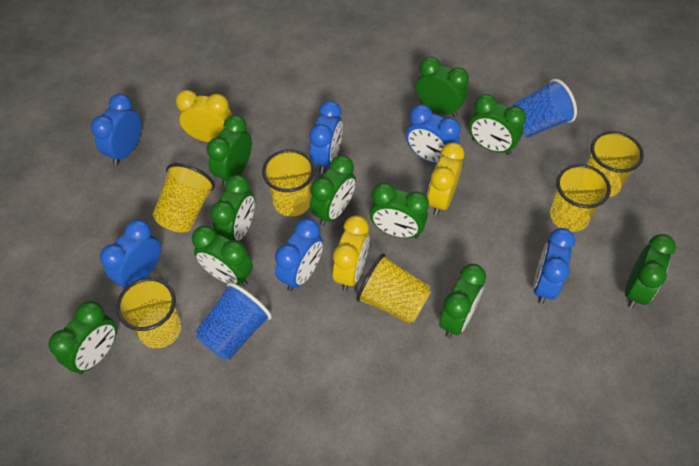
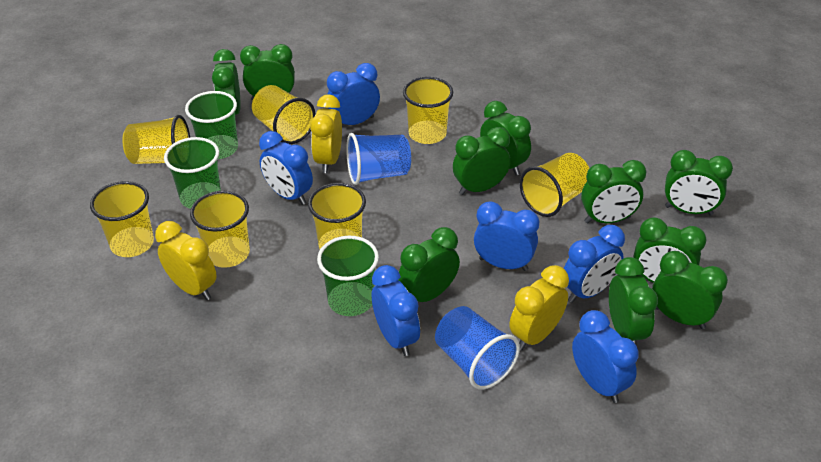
green cup: 0 -> 3
yellow cup: 6 -> 7

